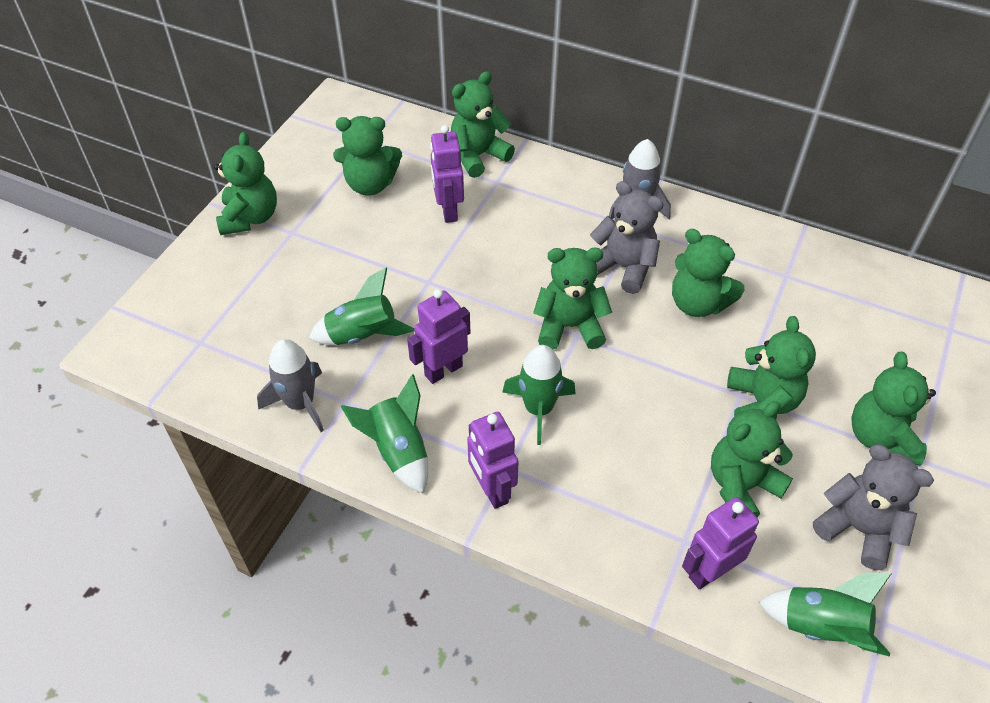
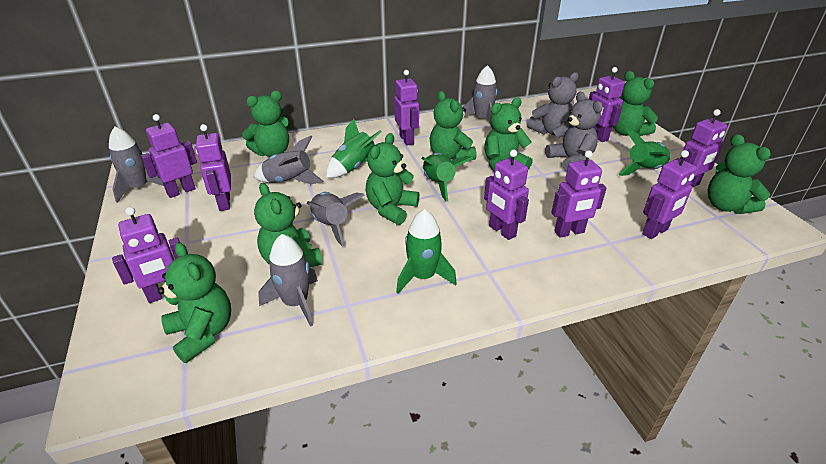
grey rocket: 2 -> 5
purple robot: 4 -> 9

